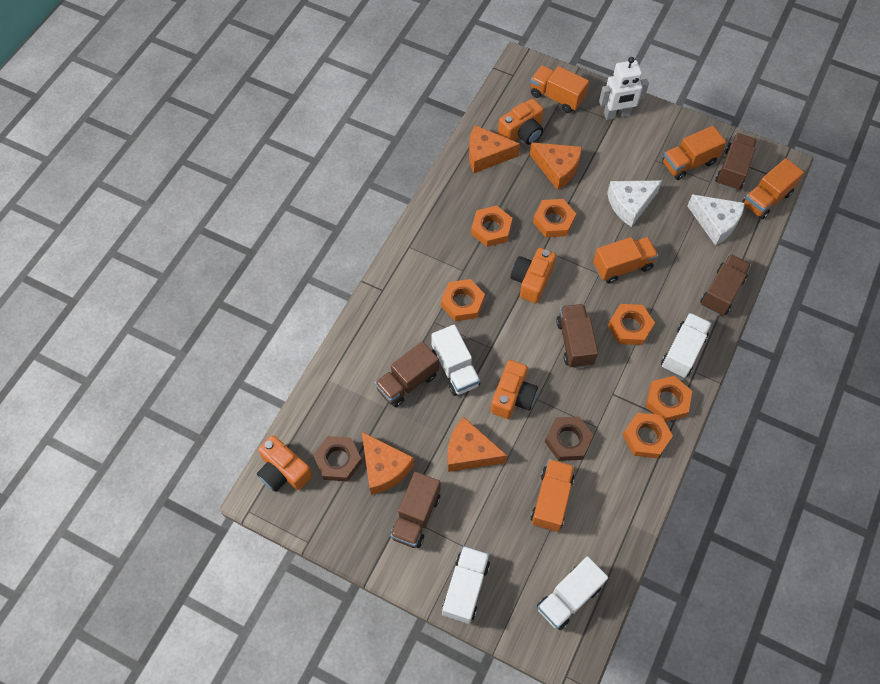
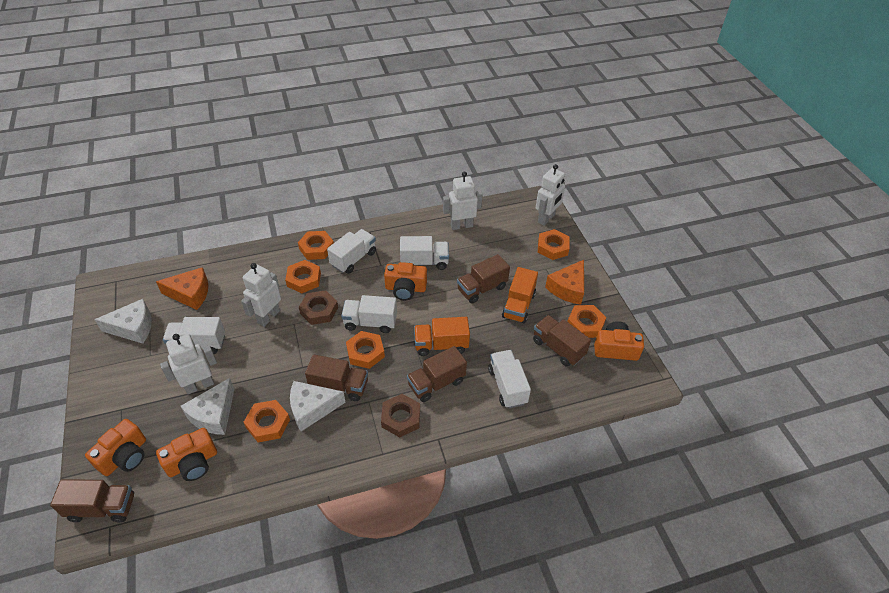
orange cheese: 4 -> 2
orange truck: 5 -> 2
white cheese: 2 -> 3
white robot: 1 -> 4
white truck: 4 -> 5

